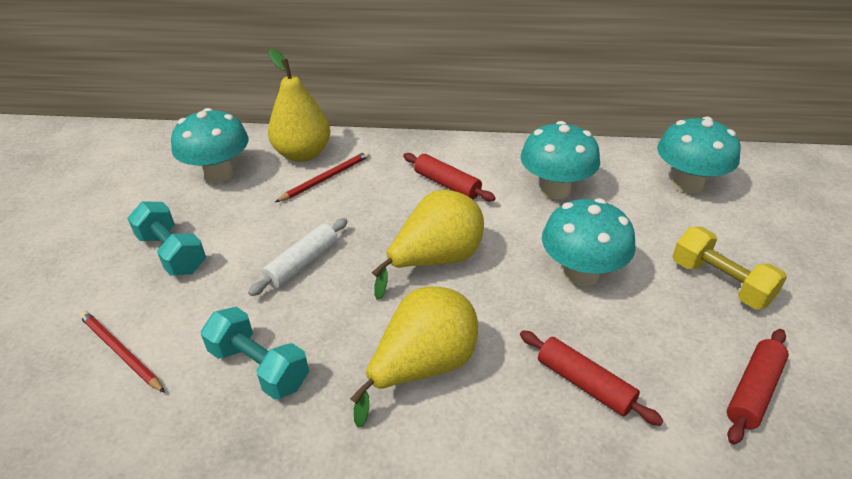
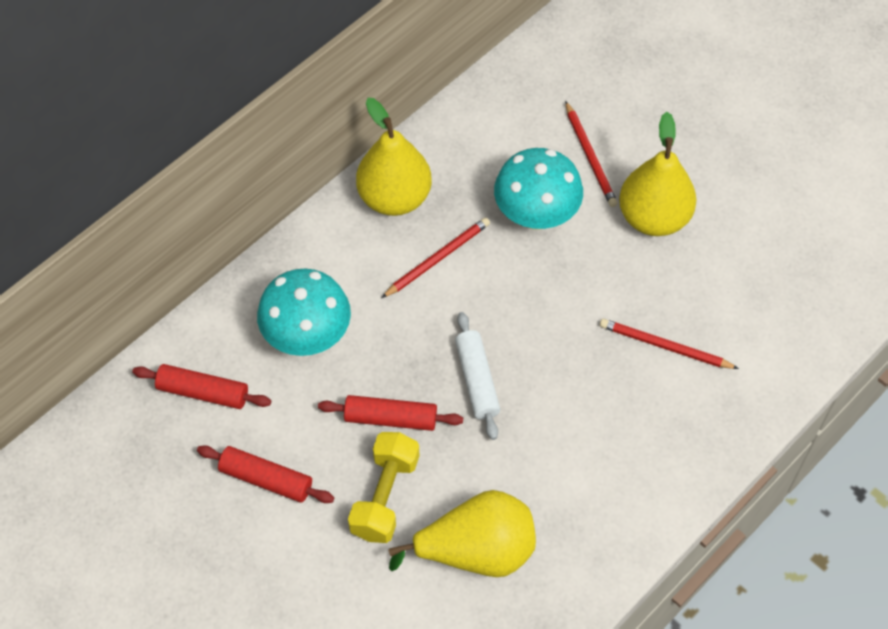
red pencil: 2 -> 3
turquoise dumbbell: 2 -> 0
turquoise mushroom: 4 -> 2

